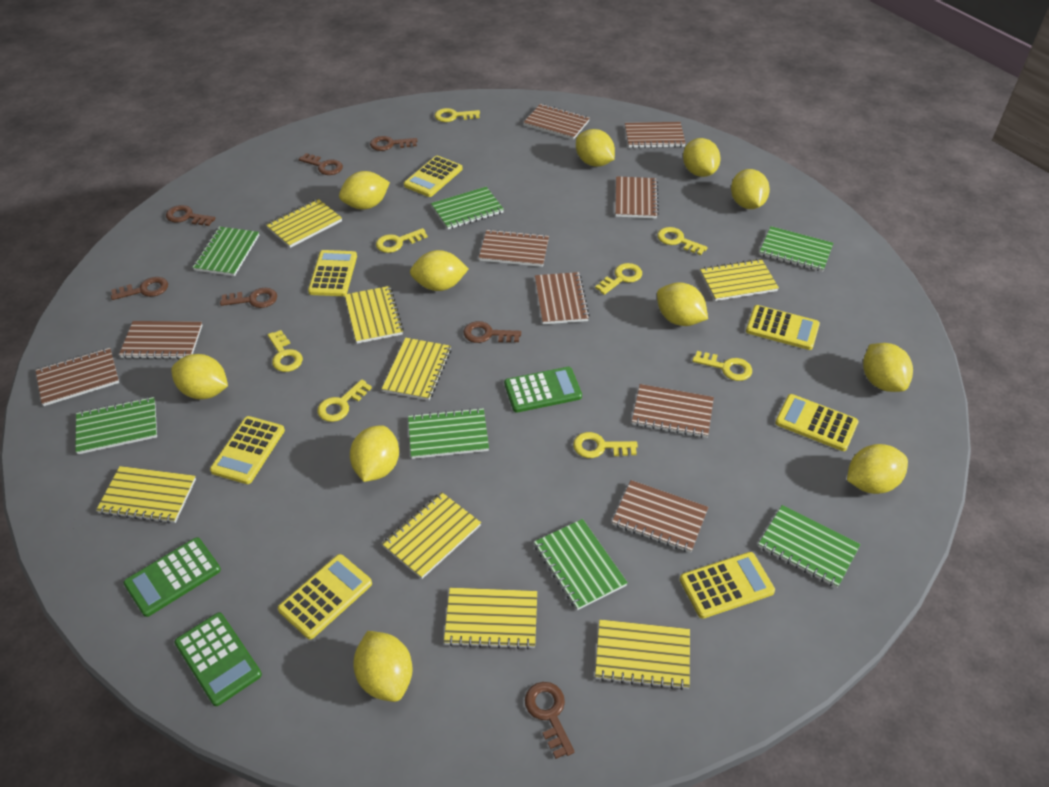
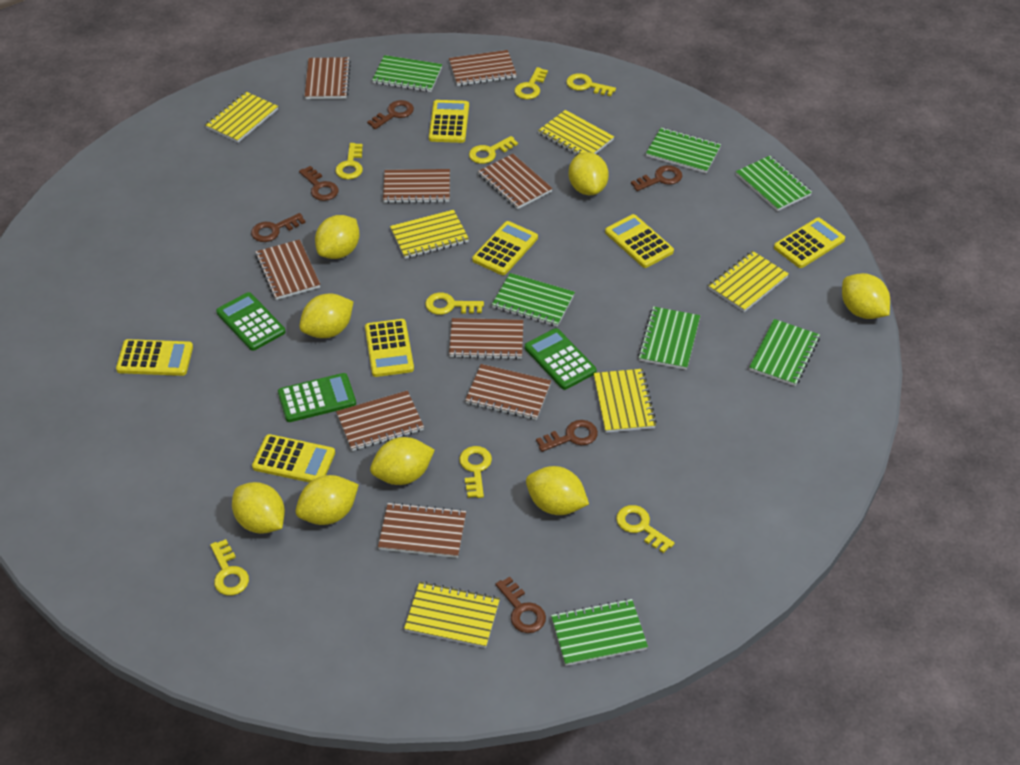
brown key: 7 -> 6
yellow lemon: 11 -> 8
yellow notebook: 8 -> 6

